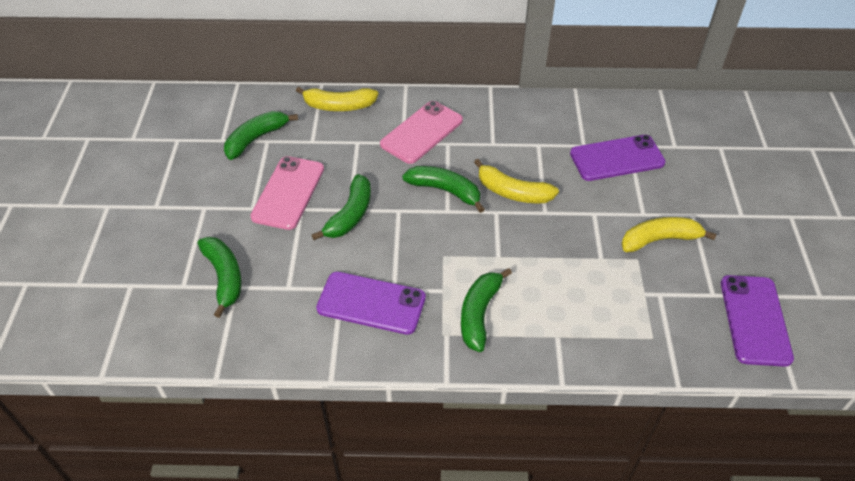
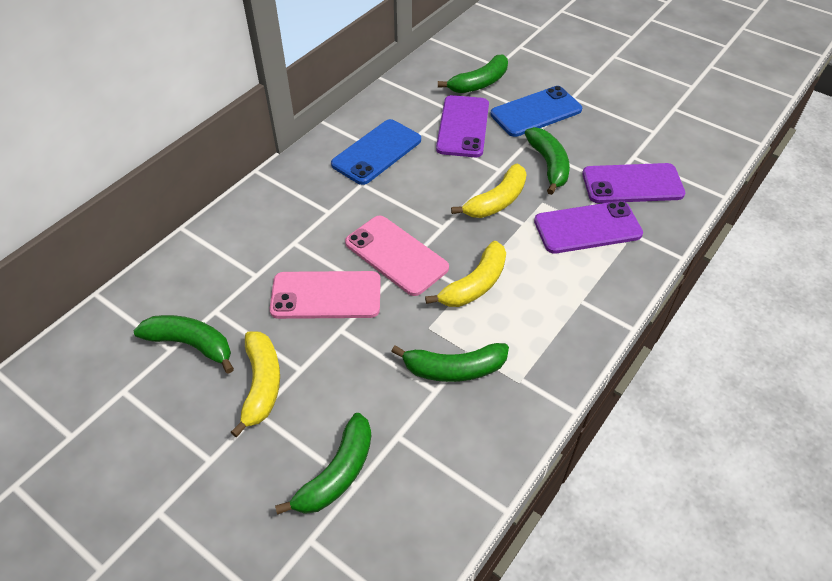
blue phone: 0 -> 2

